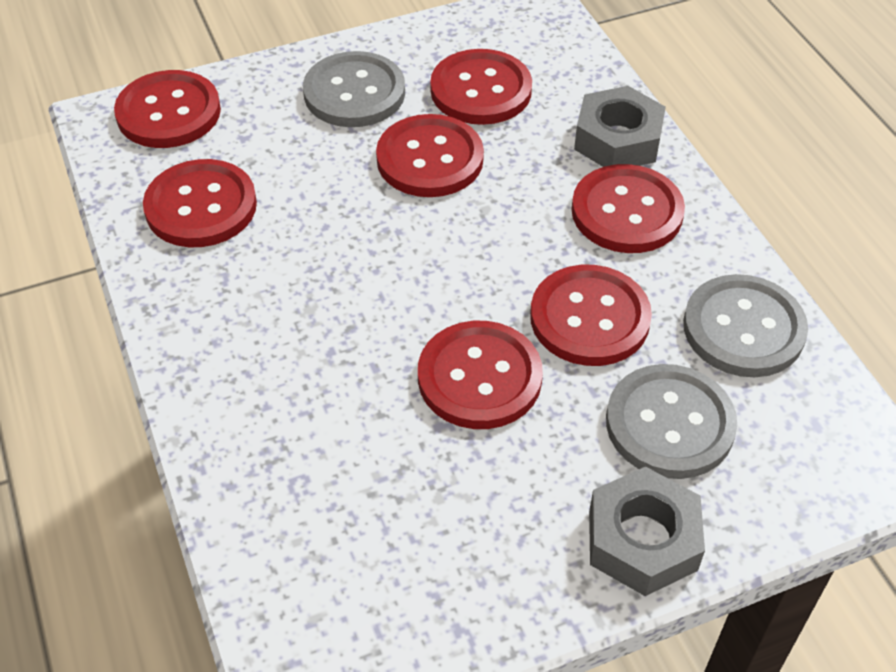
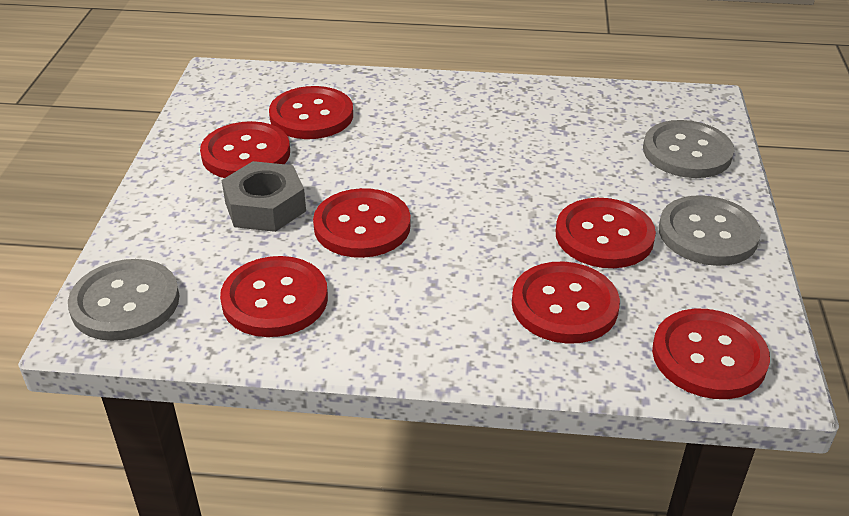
grey nut: 2 -> 1

